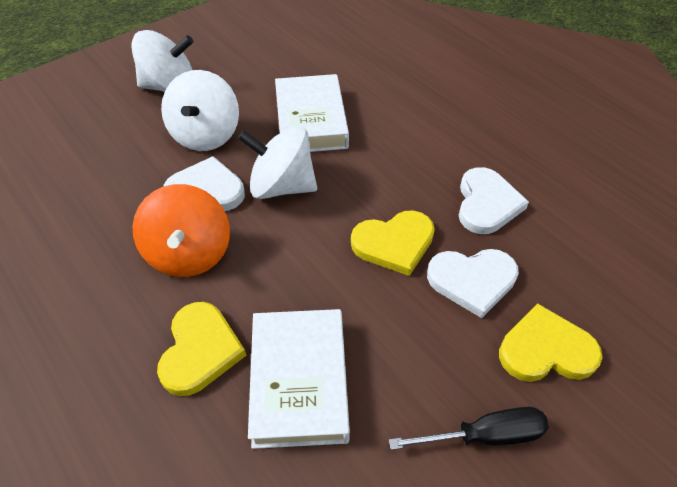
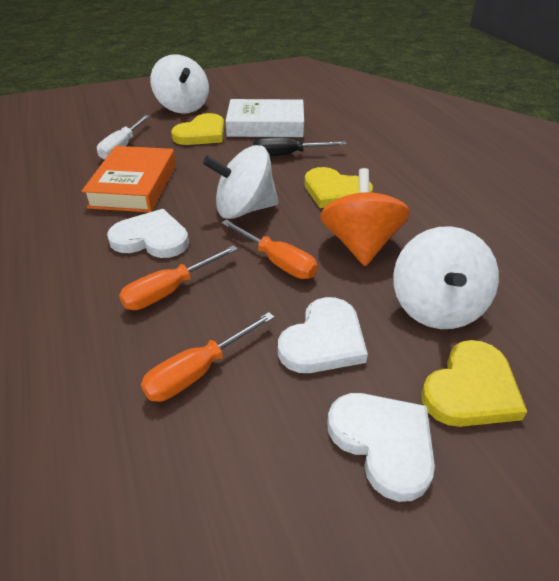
orange book: 0 -> 1
orange screwdriver: 0 -> 3
white book: 2 -> 1
white screwdriver: 0 -> 1

